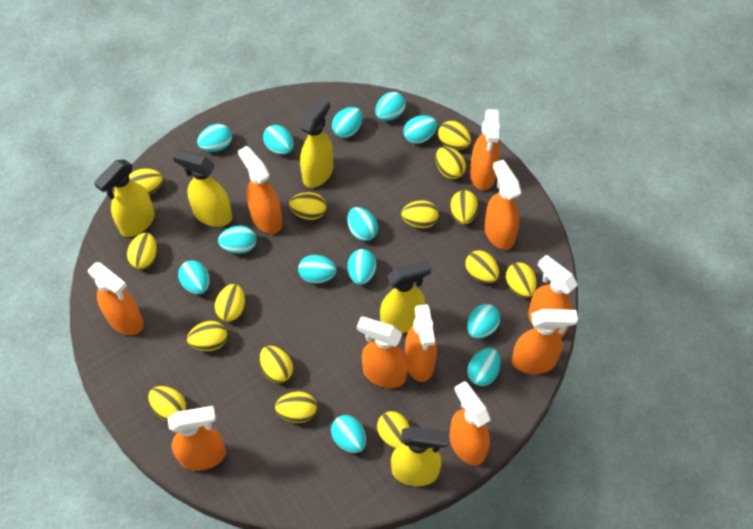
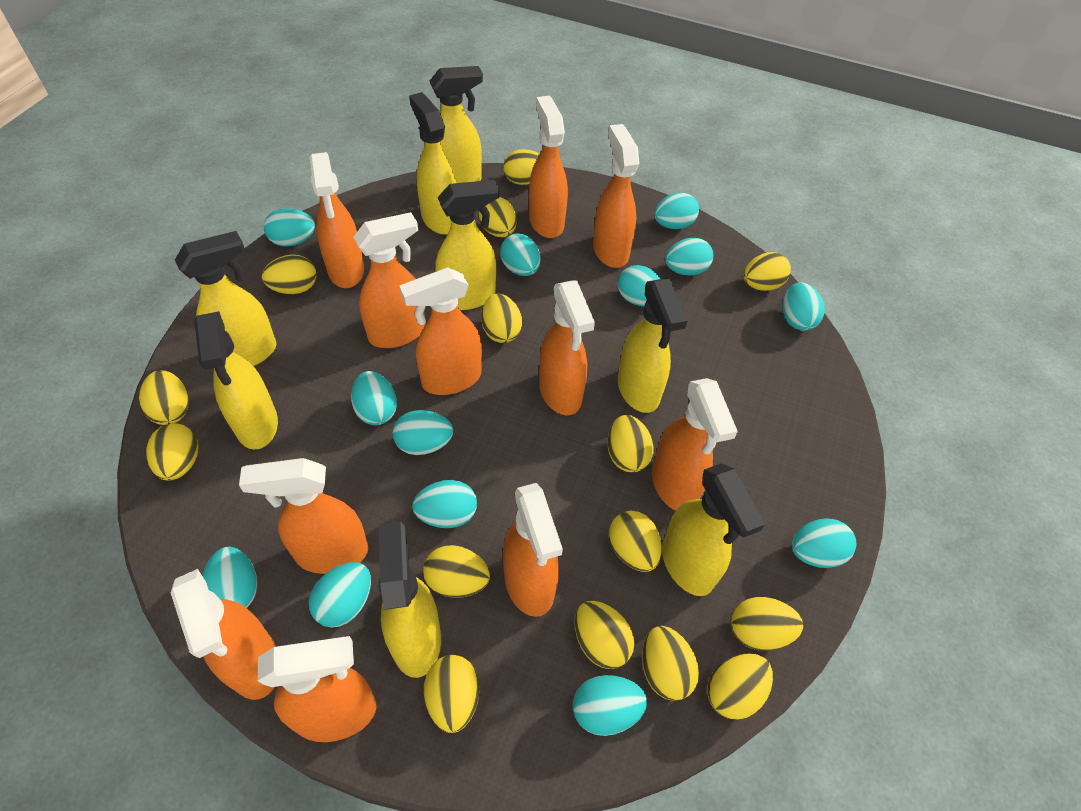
orange spray bottle: 10 -> 11
yellow spray bottle: 5 -> 8

